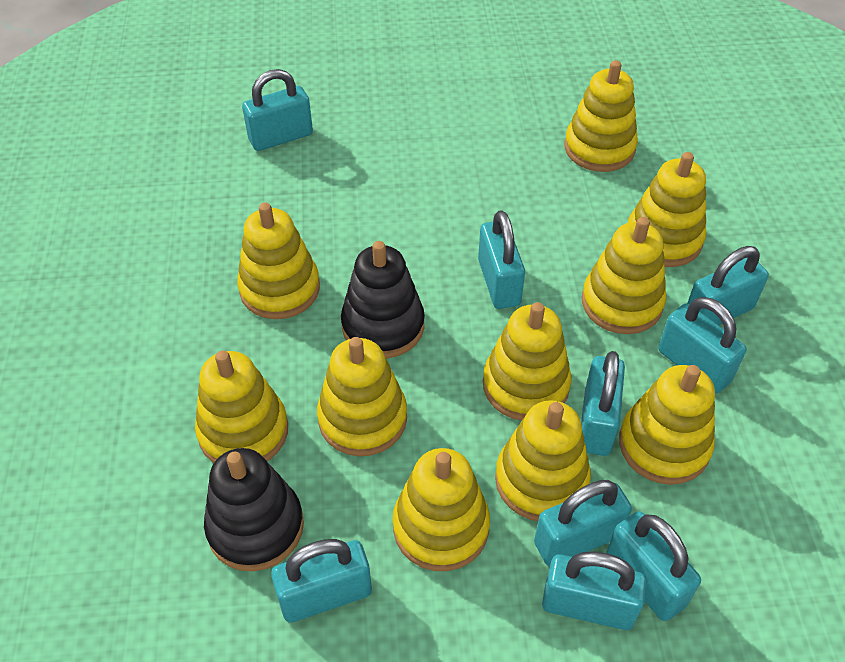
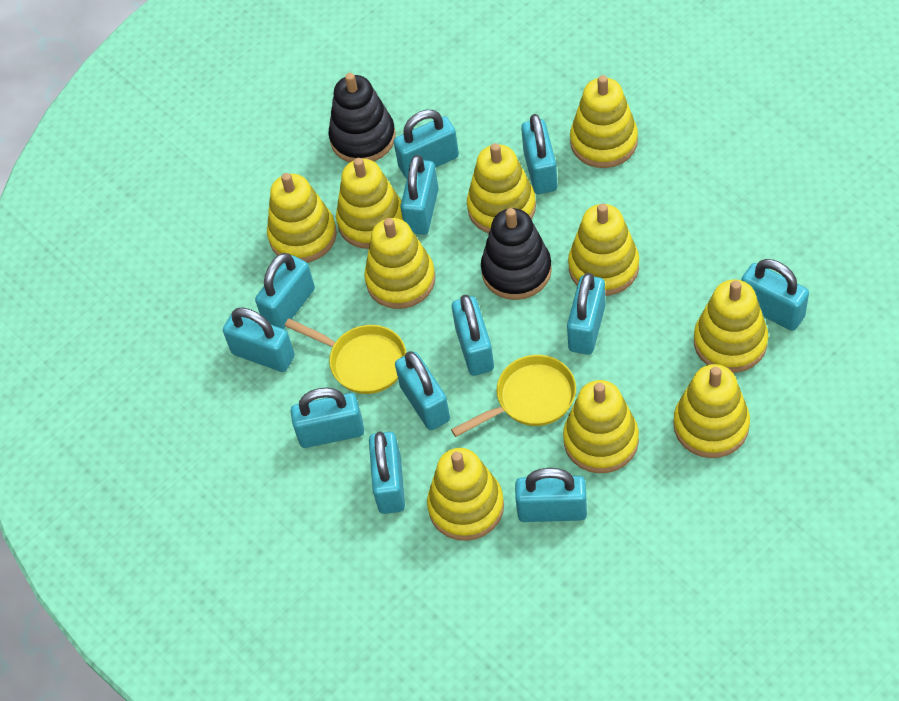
turquoise padlock: 9 -> 12
yellow pan: 0 -> 2

